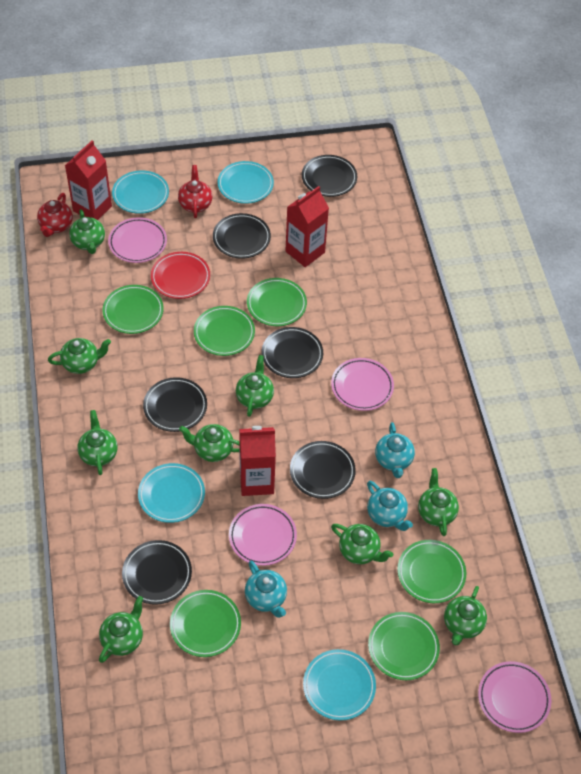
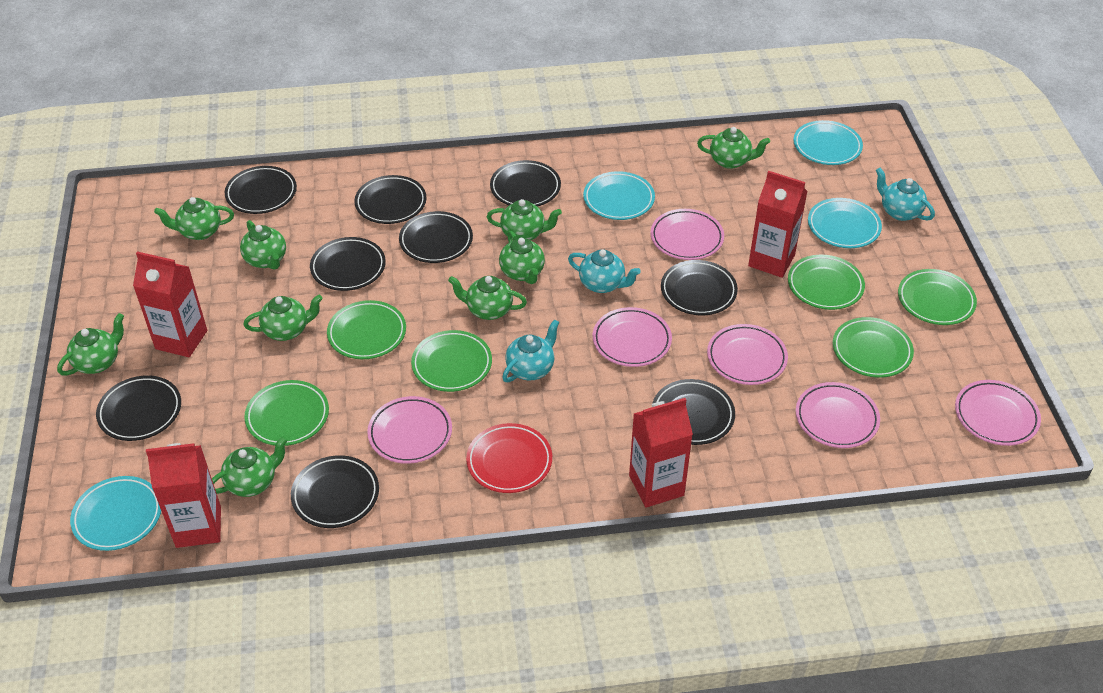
black plate: 6 -> 9
pink plate: 4 -> 6
red carton: 3 -> 4
red teapot: 2 -> 0

